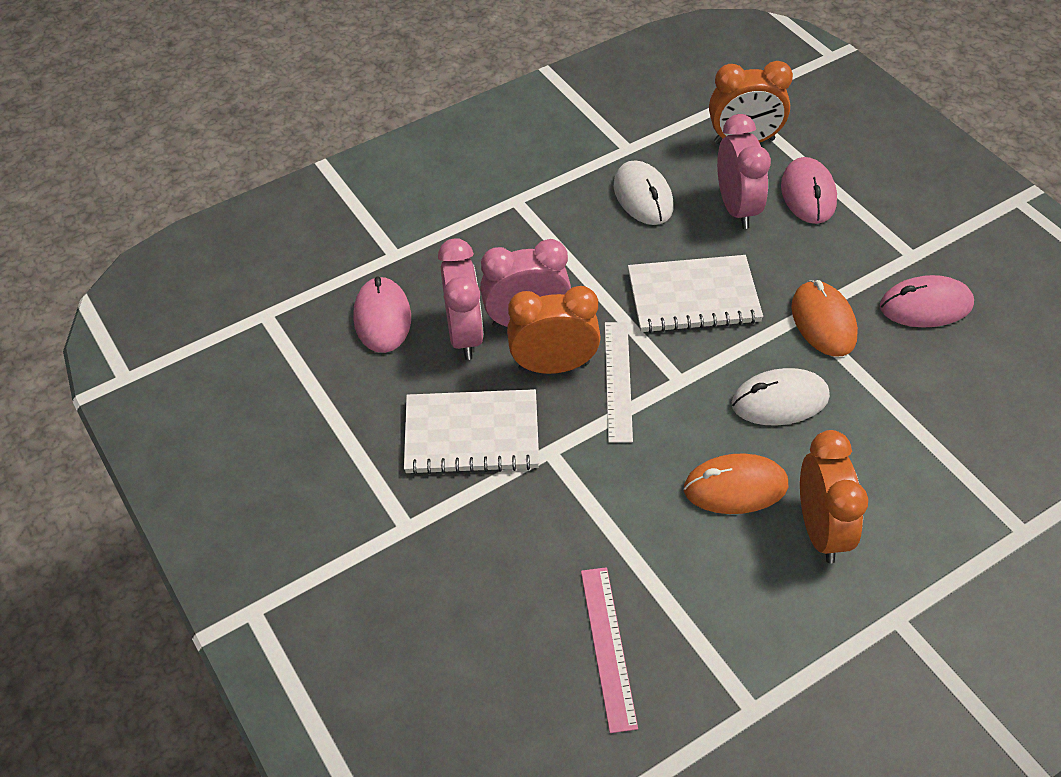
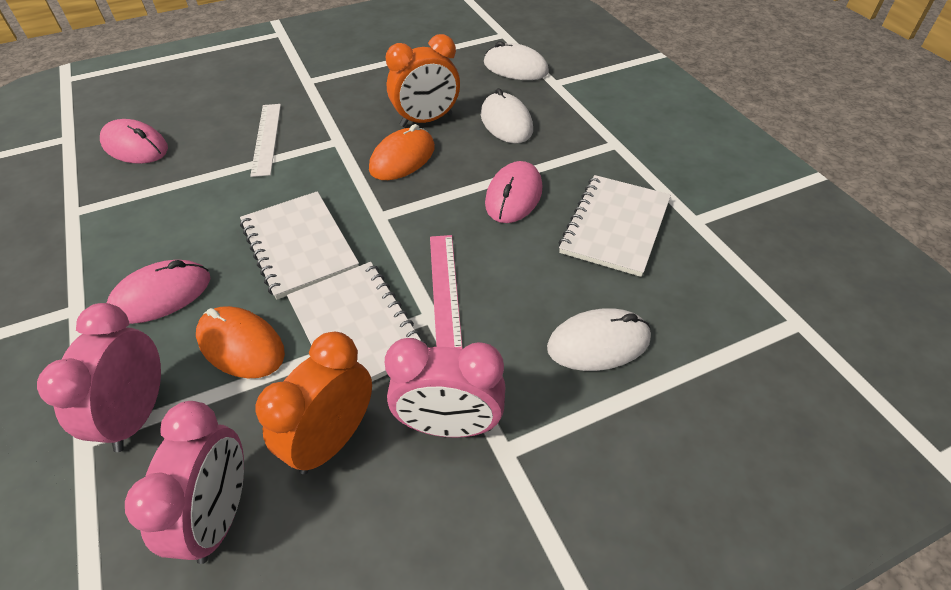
orange clock: 3 -> 2
white mouse: 2 -> 3
white notebook: 2 -> 3

